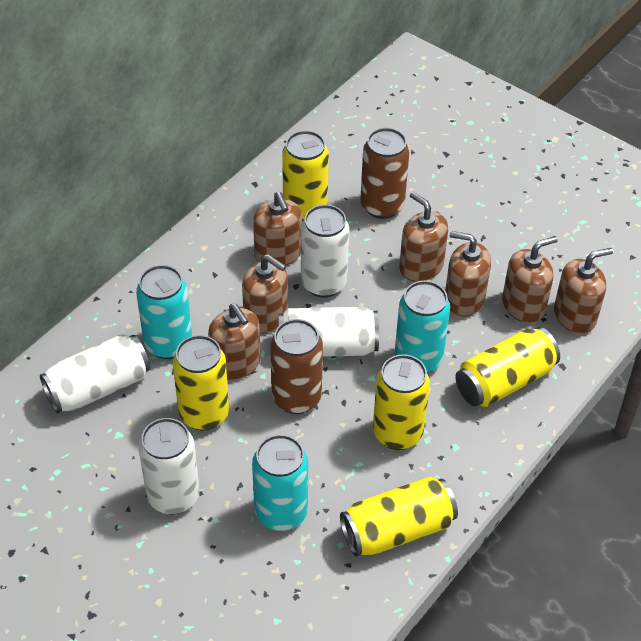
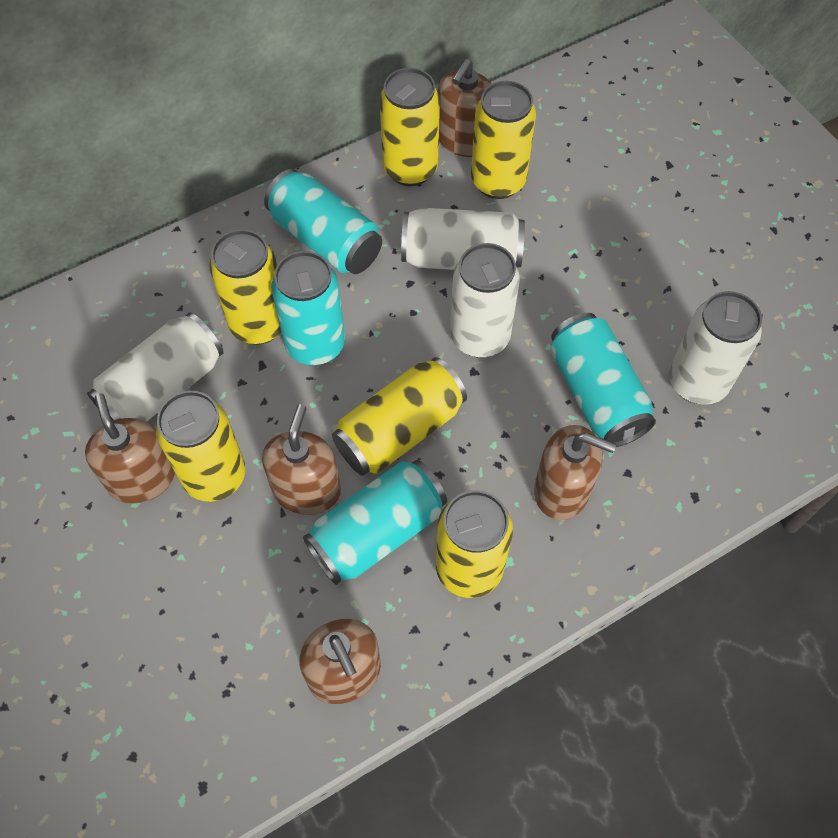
brown can: 2 -> 0
brown soap dispenser: 7 -> 5
turquoise can: 3 -> 4
yellow can: 5 -> 6

